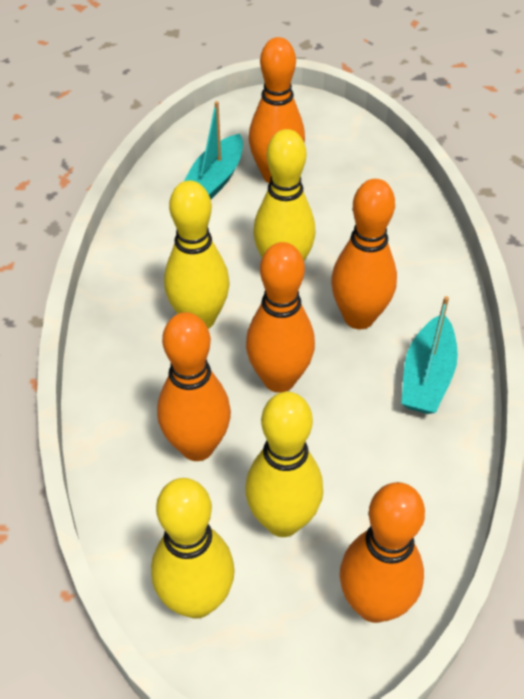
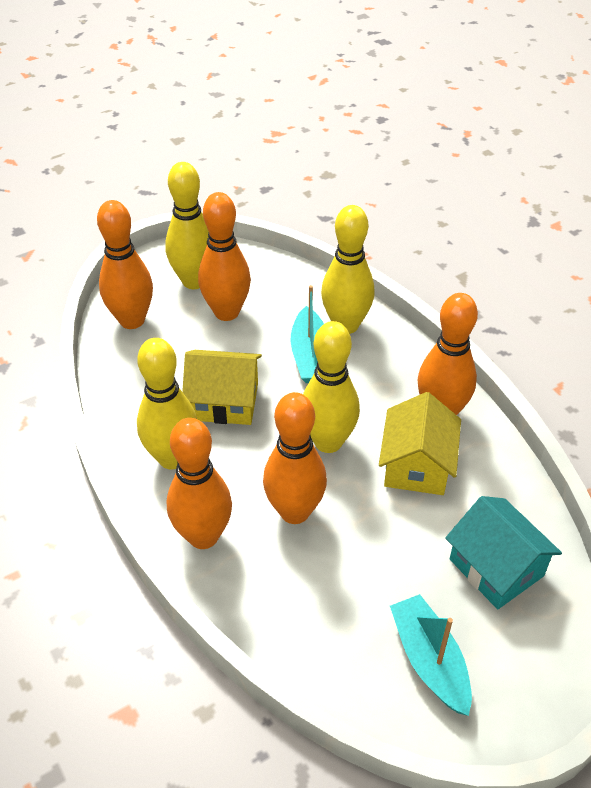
turquoise house: 0 -> 1
yellow house: 0 -> 2

